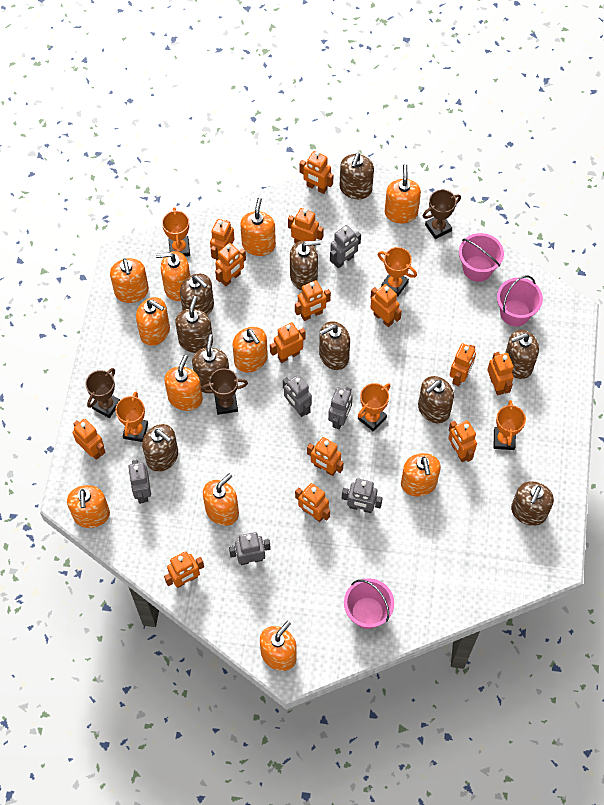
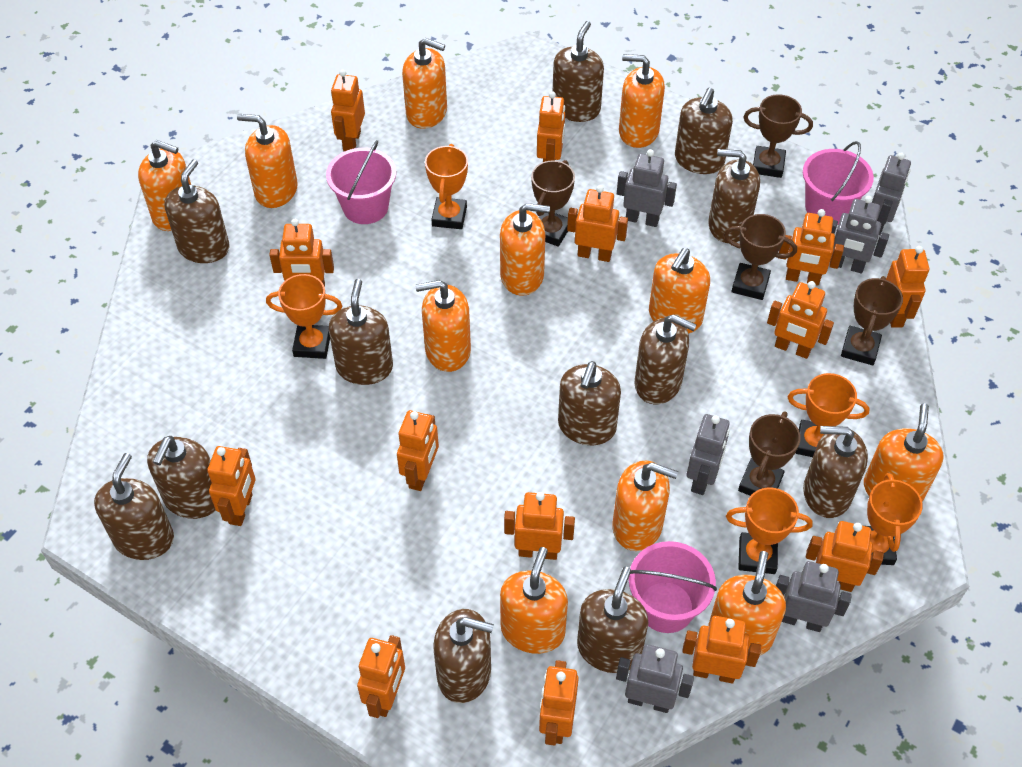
brown soap dispenser: 10 -> 12
brown trophy: 3 -> 5

